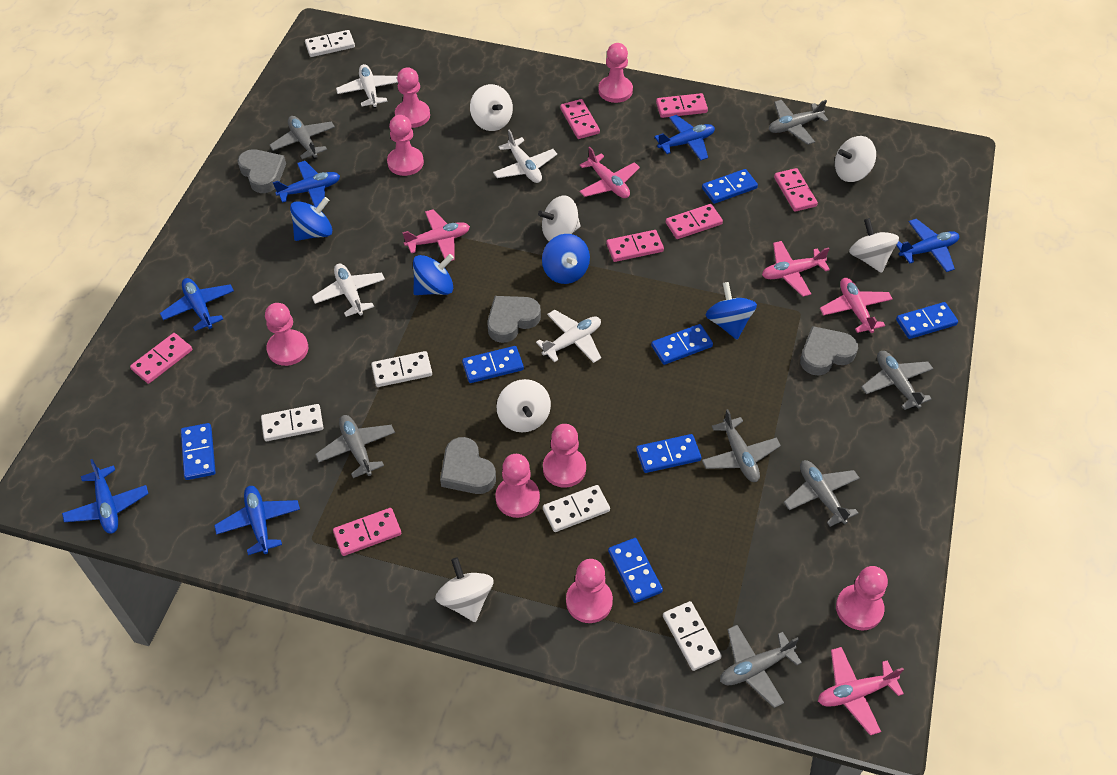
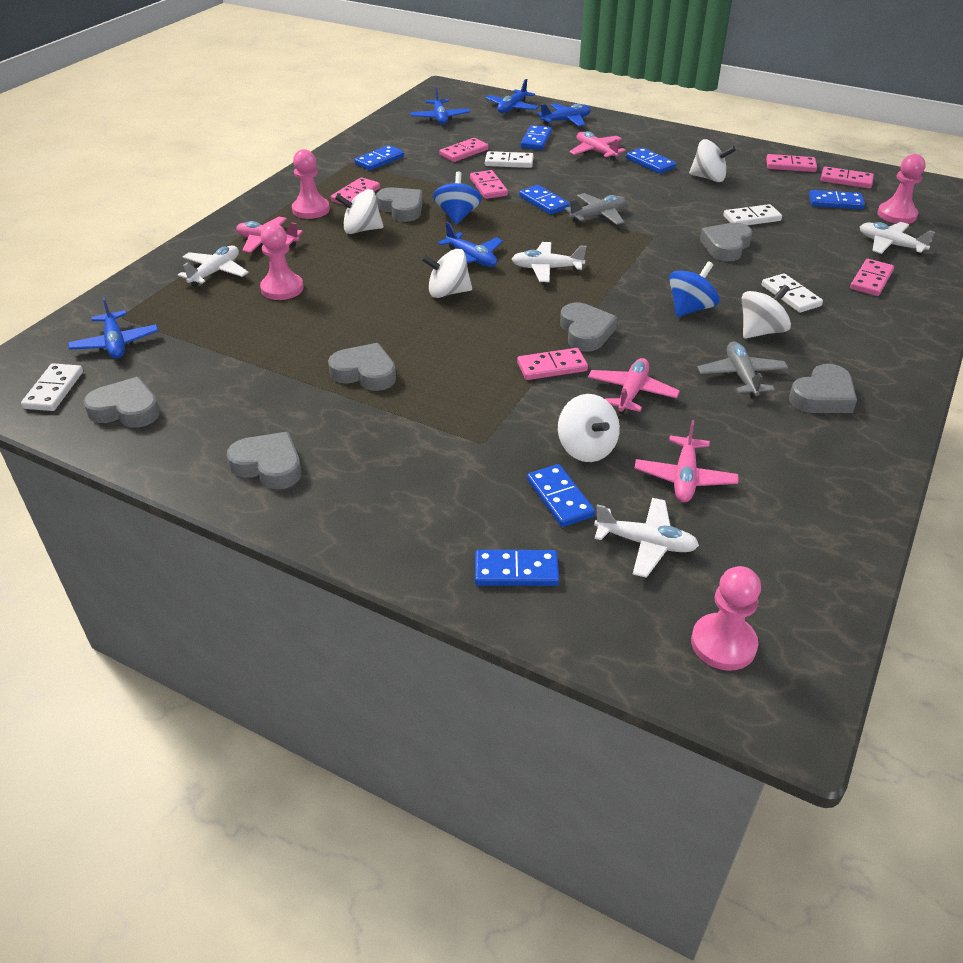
blue plane: 6 -> 5
blue spinning top: 4 -> 2
grey heart: 4 -> 7
grey plane: 7 -> 2
pink pawn: 8 -> 4
pink plane: 5 -> 4
white domino: 5 -> 4
white spinning top: 6 -> 5

